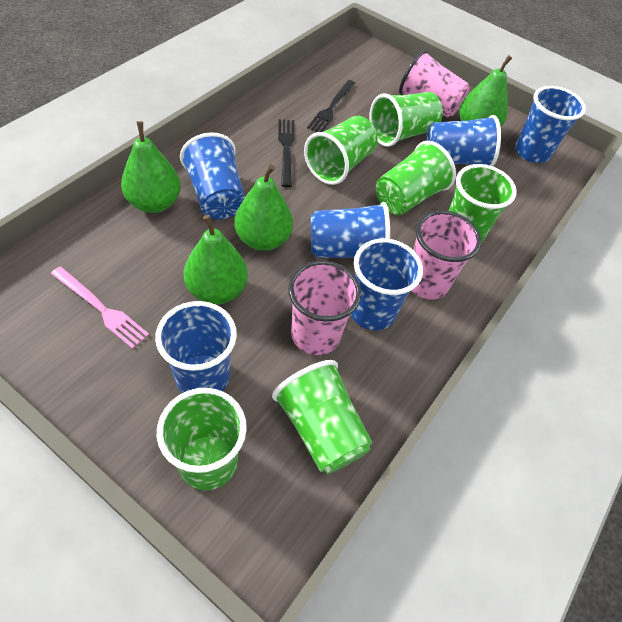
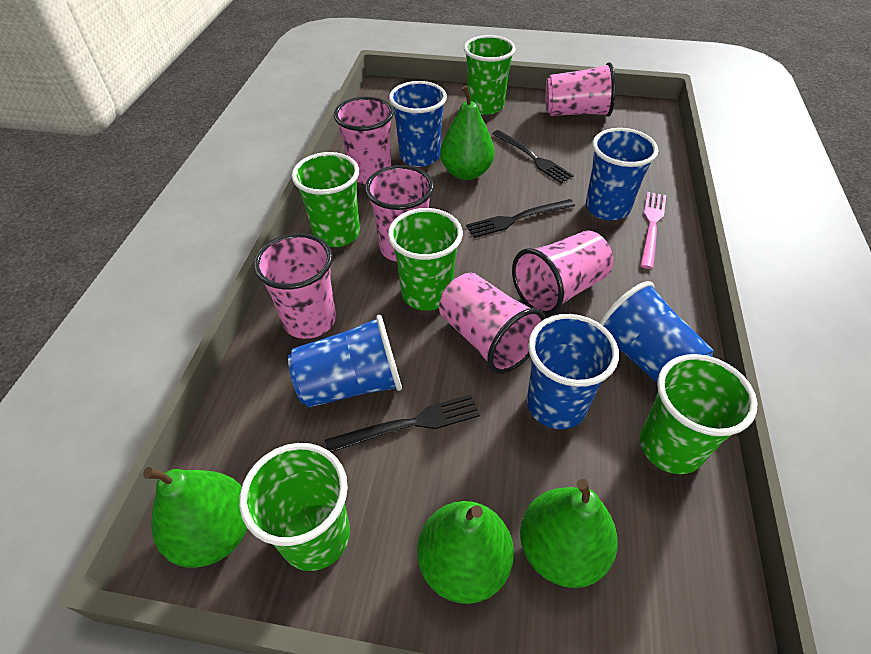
black fork: 2 -> 3
blue cup: 6 -> 5
green cup: 6 -> 5
pink cup: 3 -> 6

